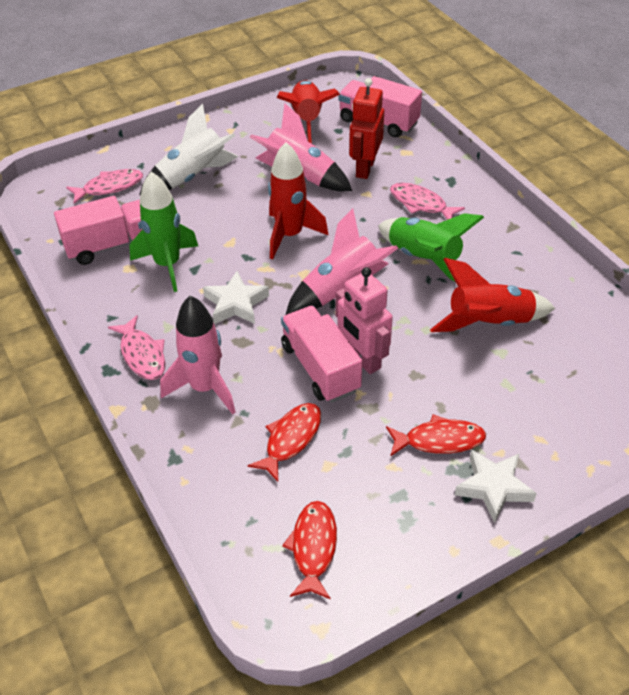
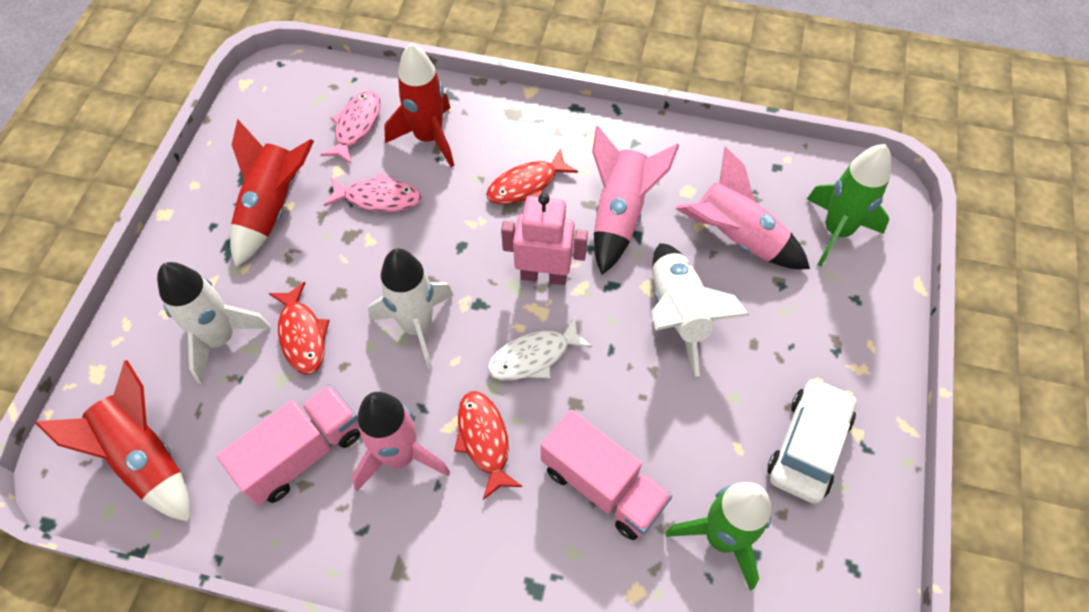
pink fish: 3 -> 2
pink truck: 3 -> 2
red robot: 1 -> 0
white car: 0 -> 1
white fish: 0 -> 1
white rocket: 1 -> 3
white star: 2 -> 0

